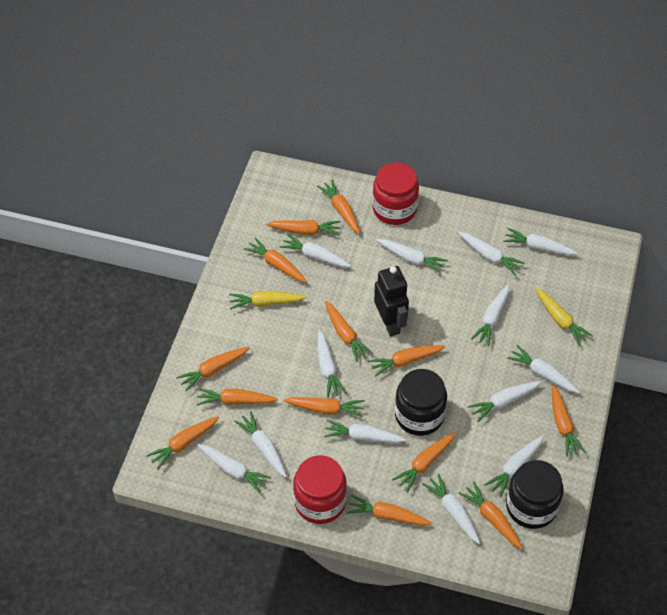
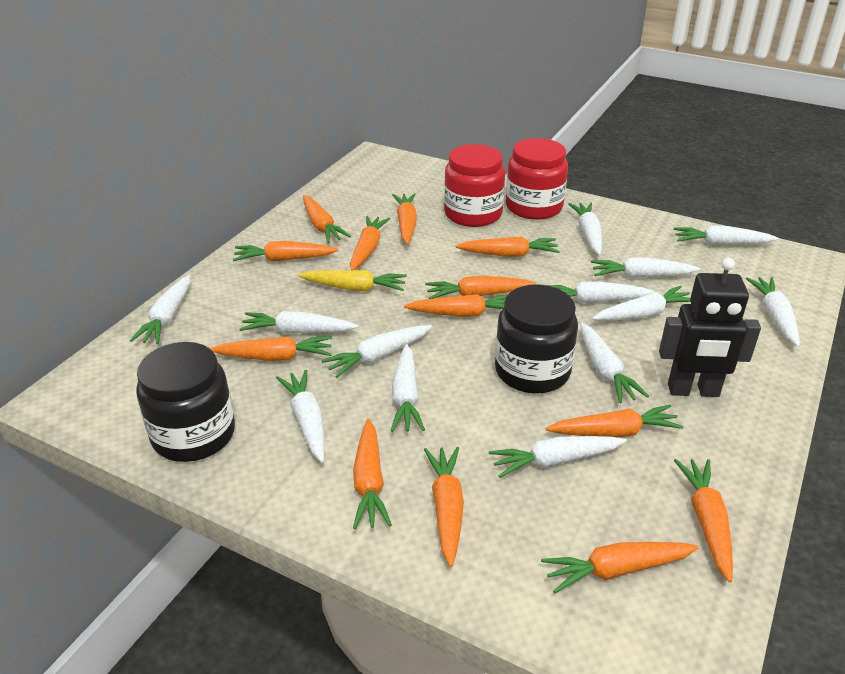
yellow carrot: 2 -> 1

